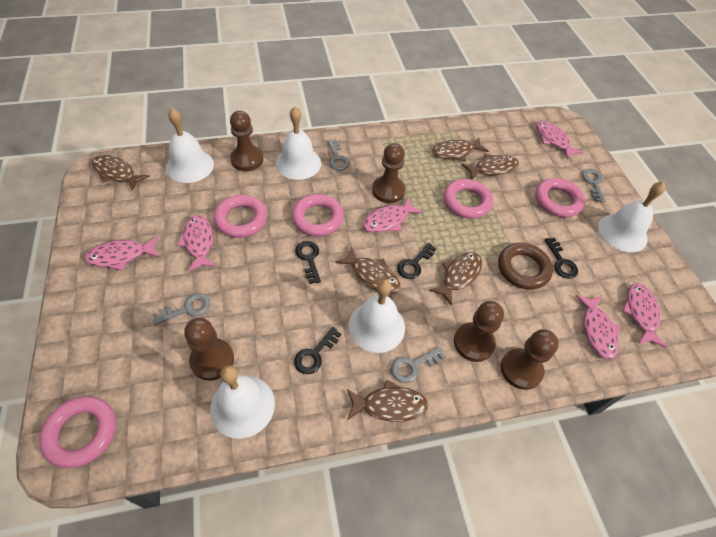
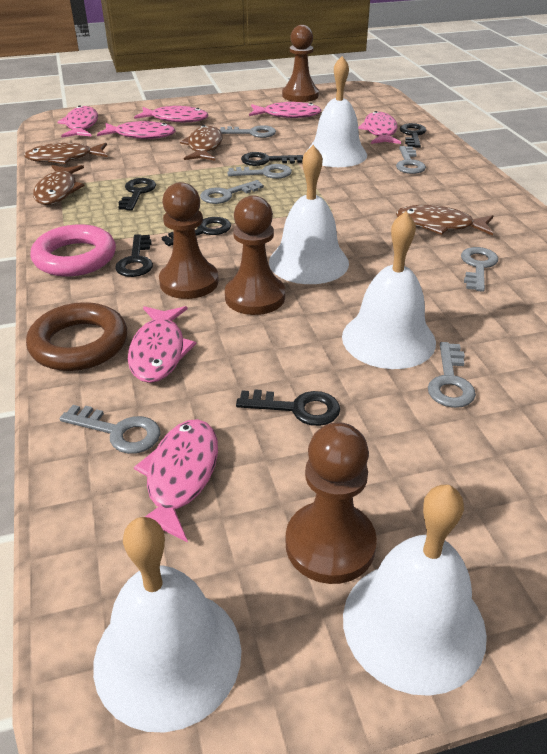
black key: 4 -> 6
brown fish: 6 -> 4
brown pawn: 5 -> 4
grey key: 4 -> 7
pink fish: 6 -> 7
pink ring: 5 -> 1

